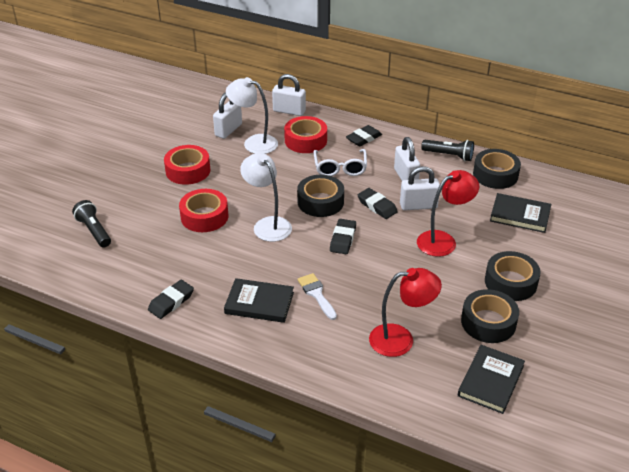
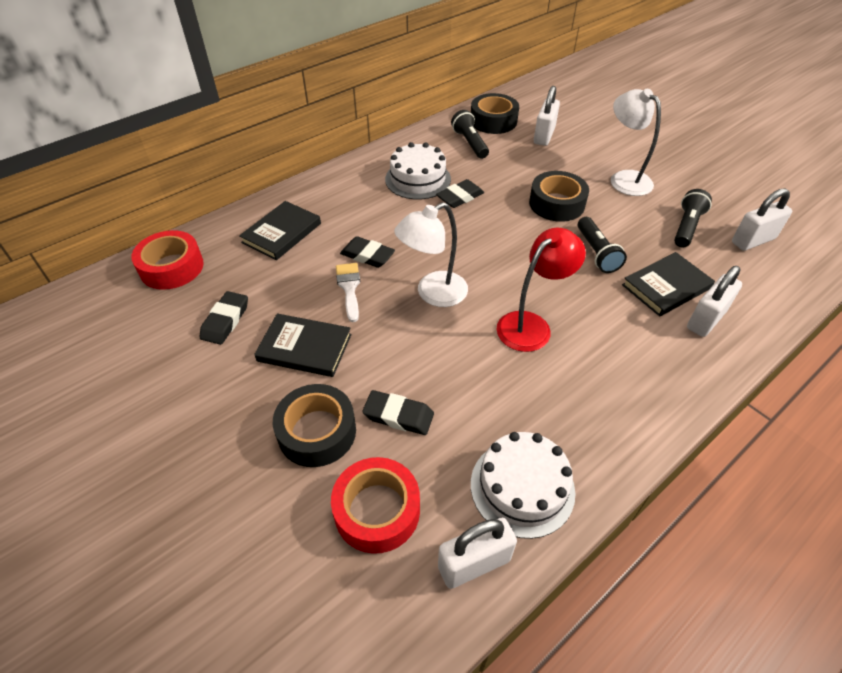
black flashlight: 2 -> 3
black tape: 4 -> 3
red lamp: 2 -> 1
red tape: 3 -> 2
white cake: 0 -> 2
white glasses: 1 -> 0

